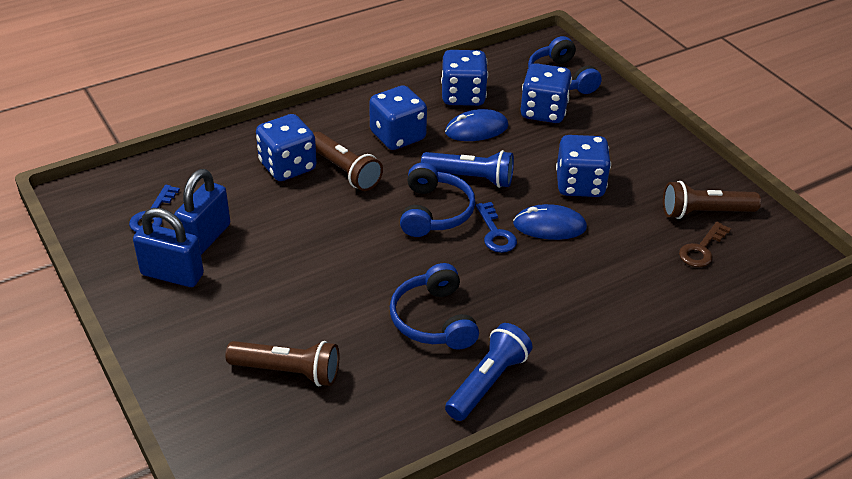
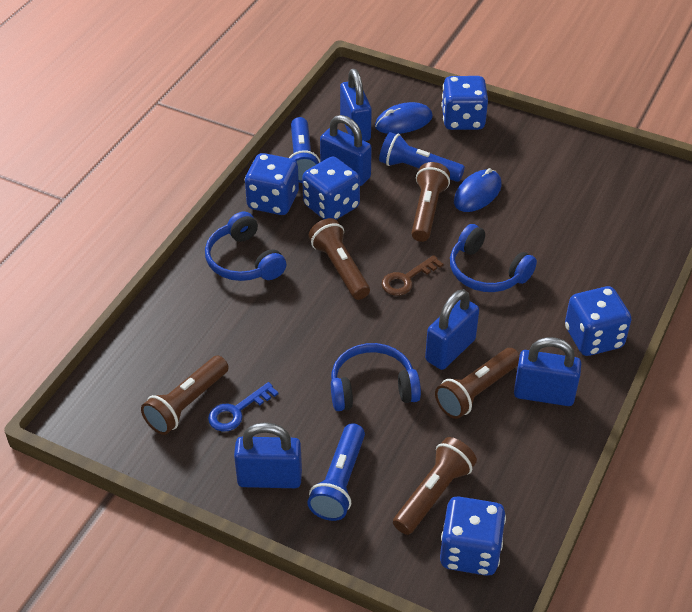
blue flashlight: 2 -> 3
blue key: 2 -> 1
blue padlock: 2 -> 5
brown flashlight: 3 -> 5

